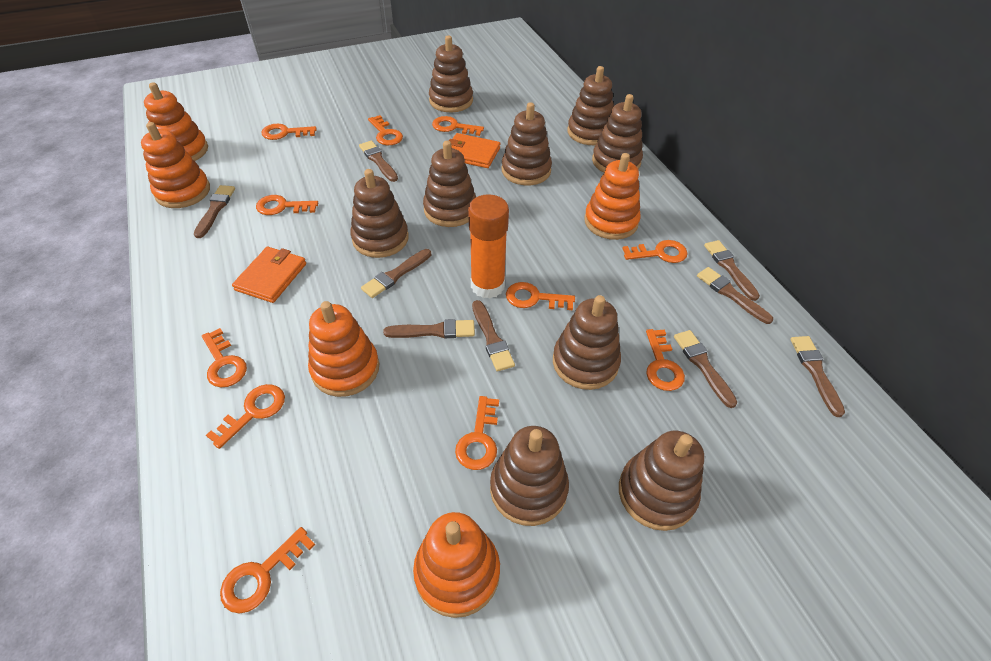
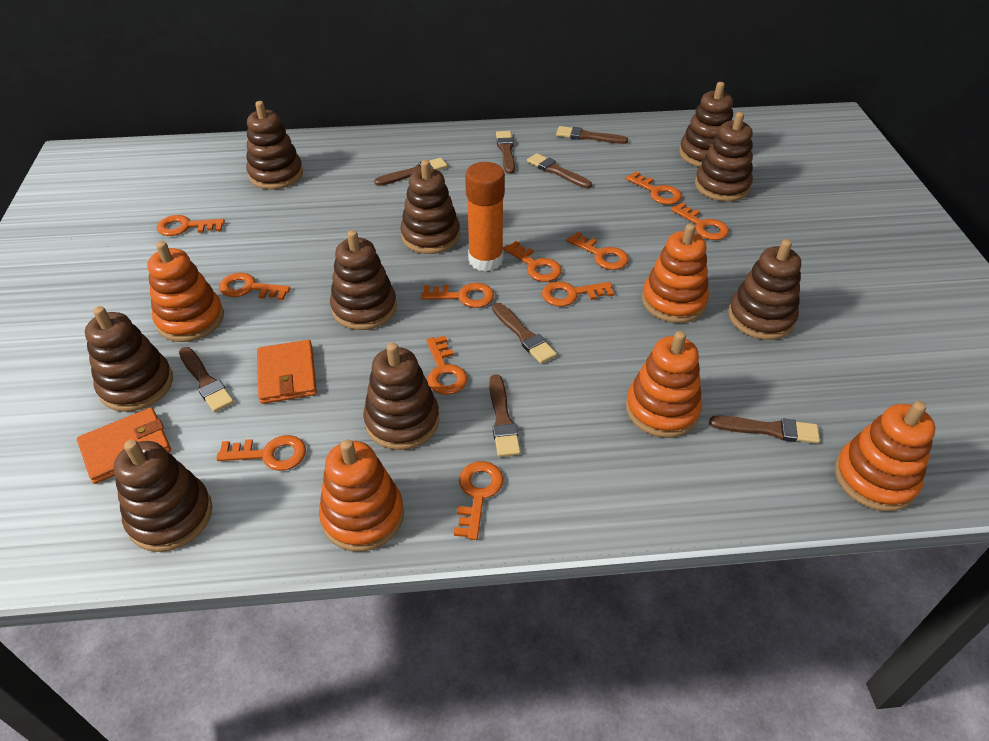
brown brush: 9 -> 8

